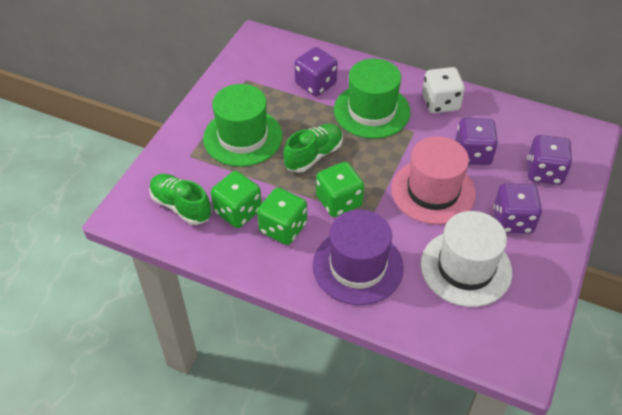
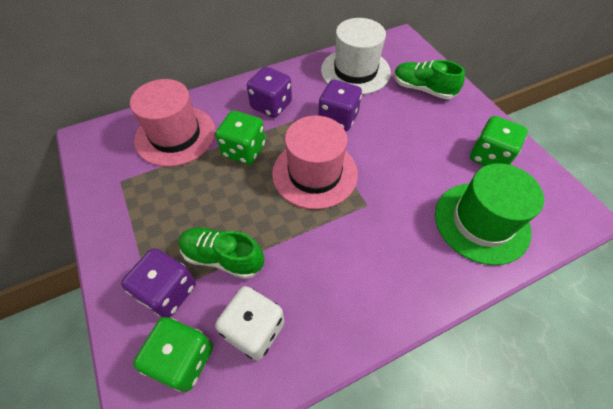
green hat: 2 -> 1
pink hat: 1 -> 2
purple dice: 4 -> 3
purple hat: 1 -> 0

